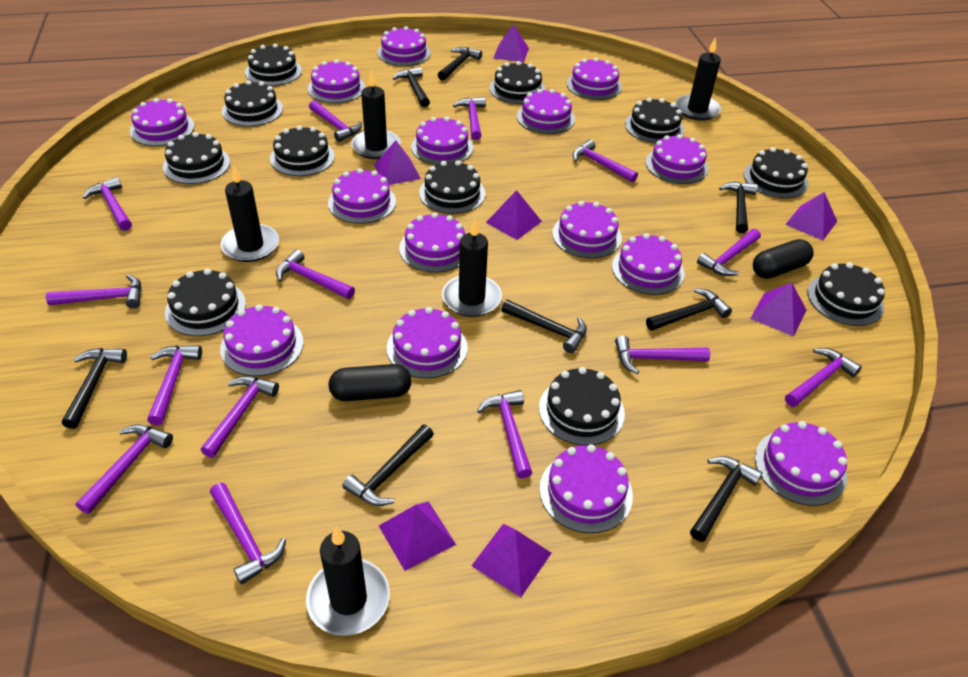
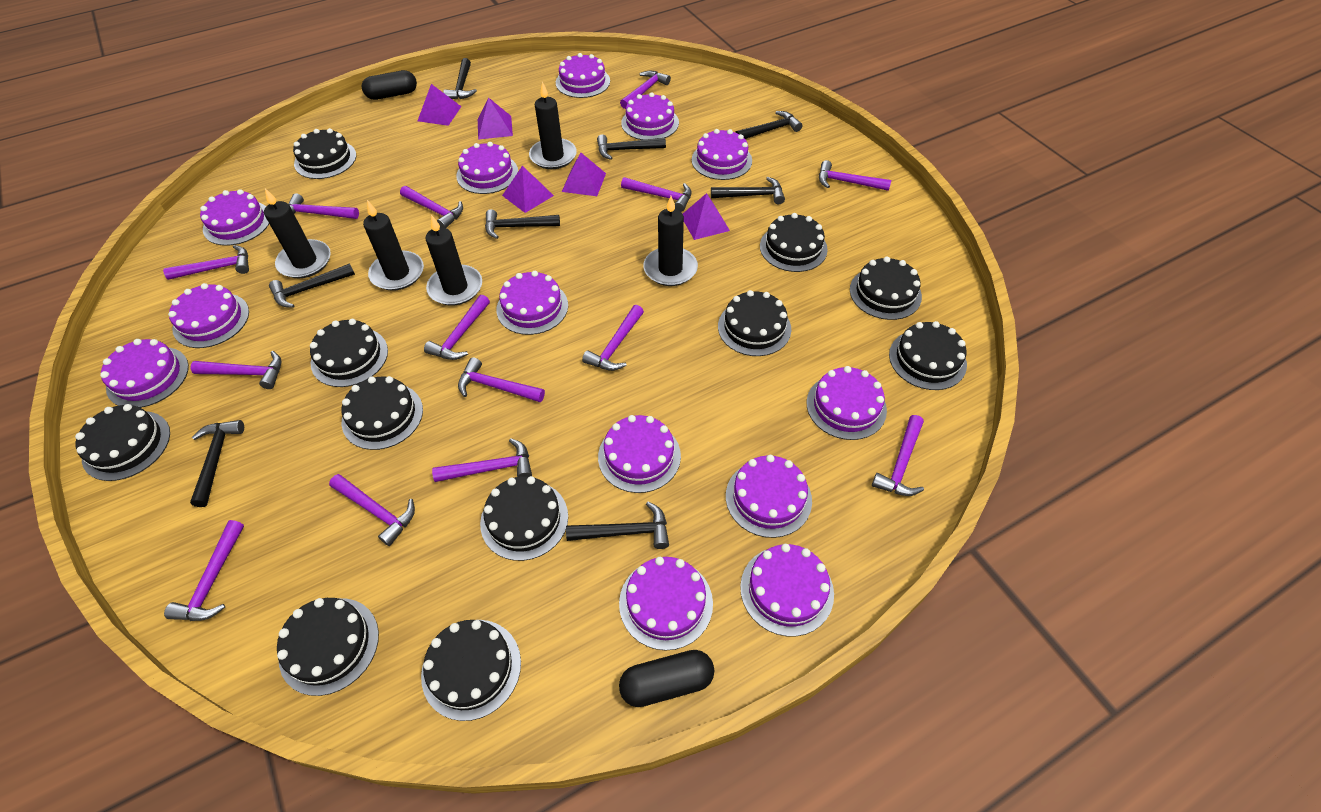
purple cake: 15 -> 13
purple pyramid: 7 -> 5

